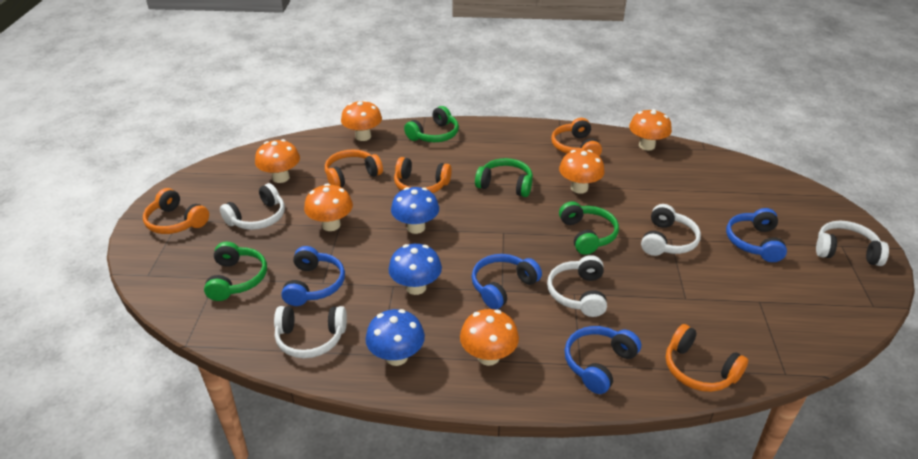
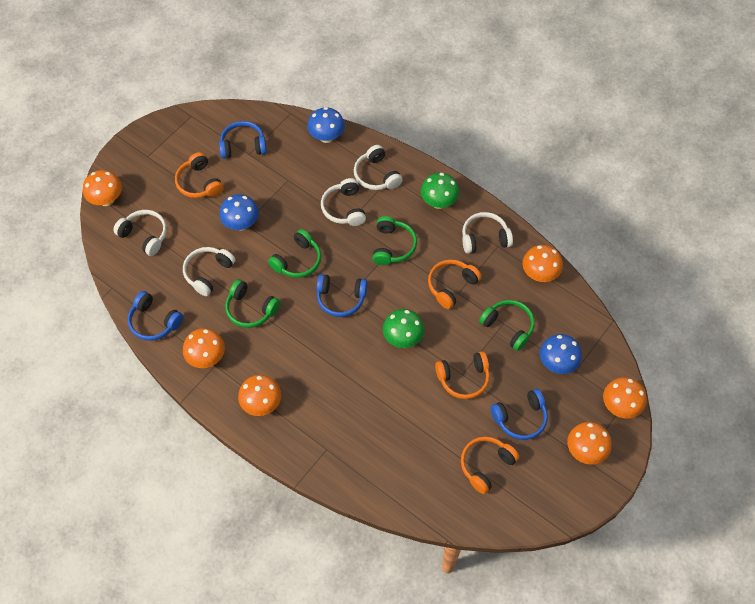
green mushroom: 0 -> 2
orange headphones: 5 -> 4

